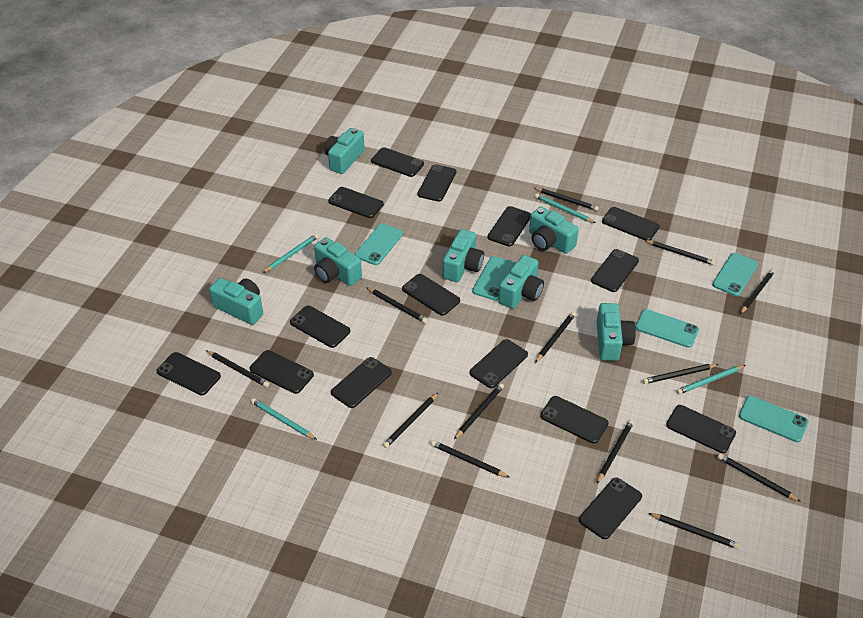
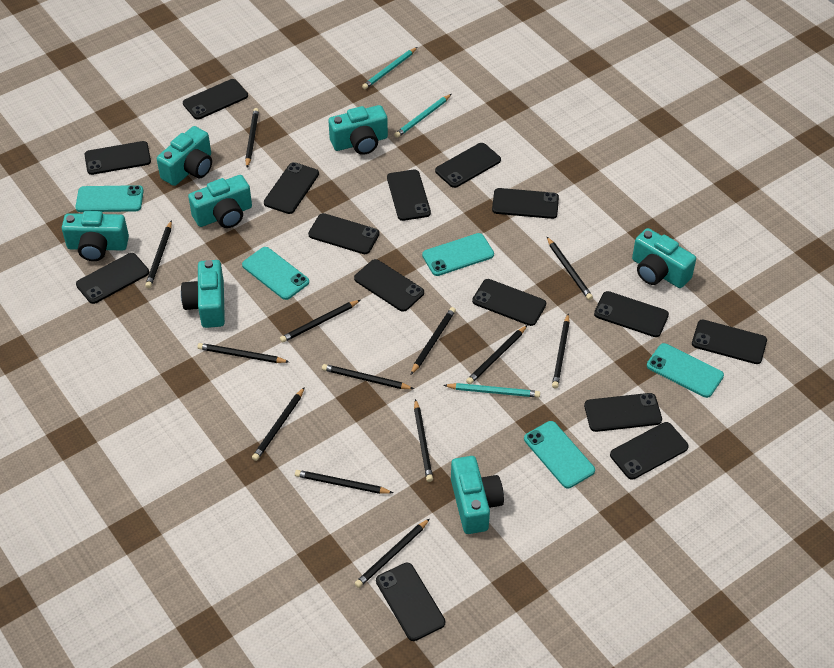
turquoise pencil: 4 -> 3

